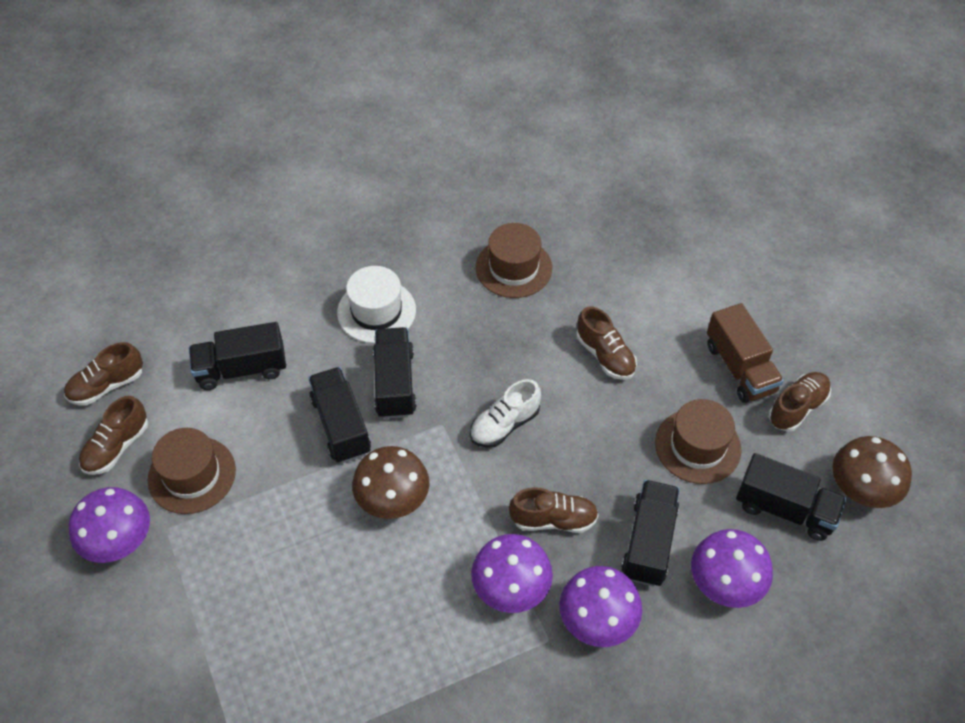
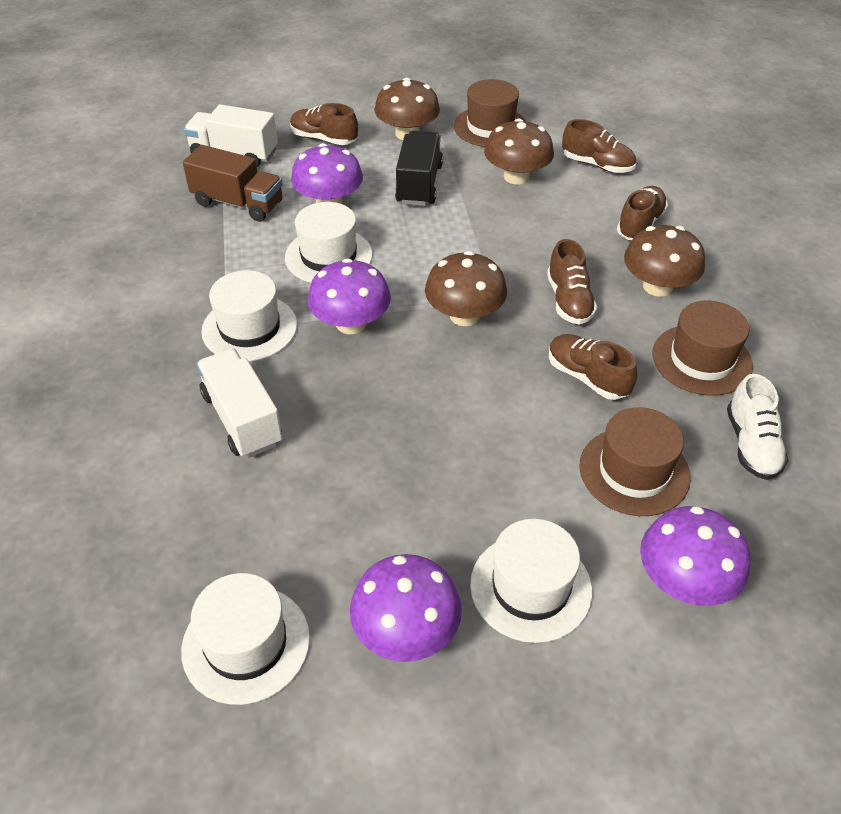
black truck: 5 -> 1
brown mushroom: 2 -> 4
white hat: 1 -> 4
white truck: 0 -> 2

